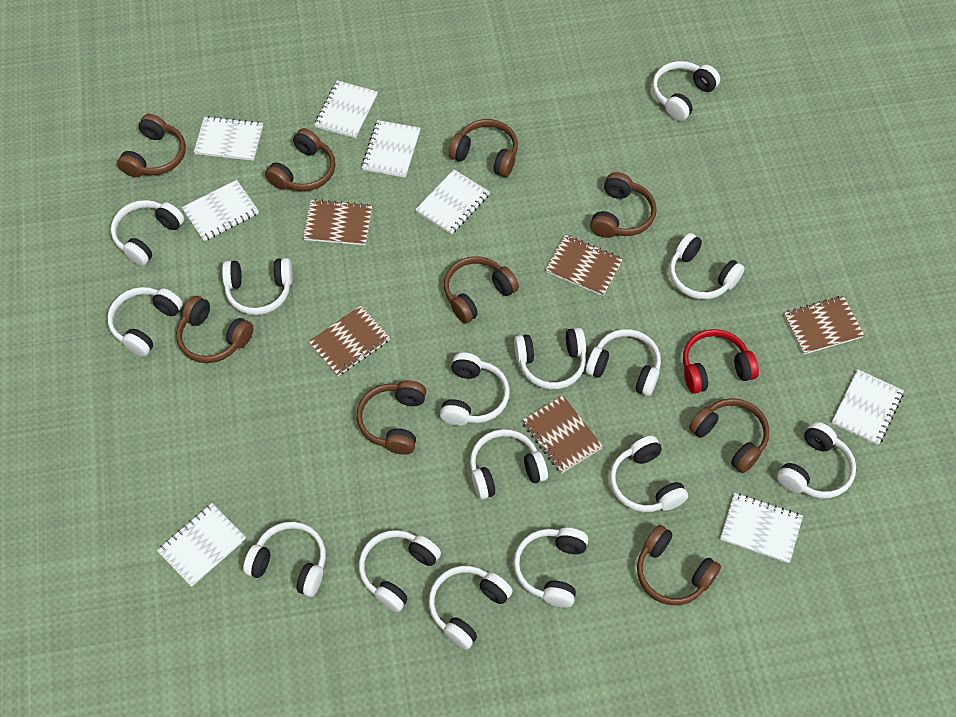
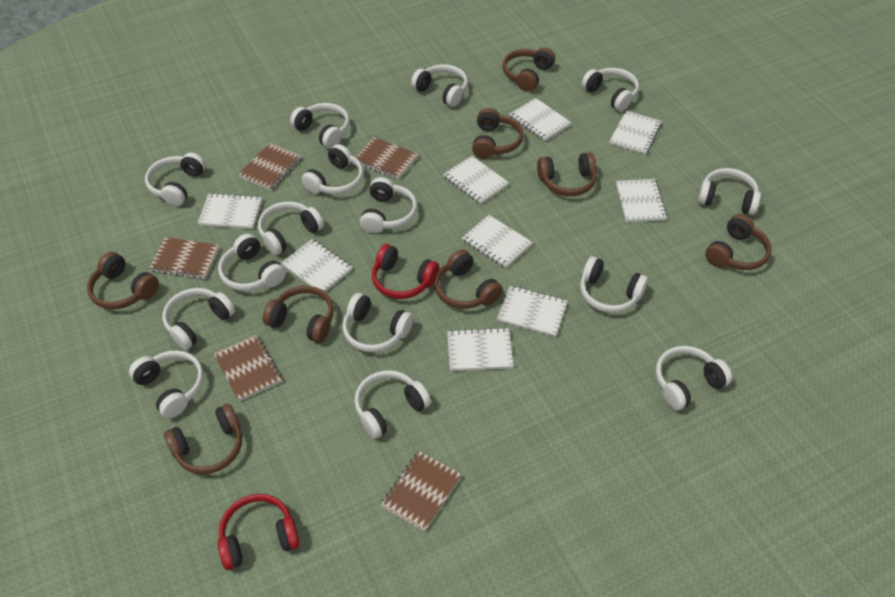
brown headphones: 9 -> 8
red headphones: 1 -> 2
white notebook: 8 -> 9

